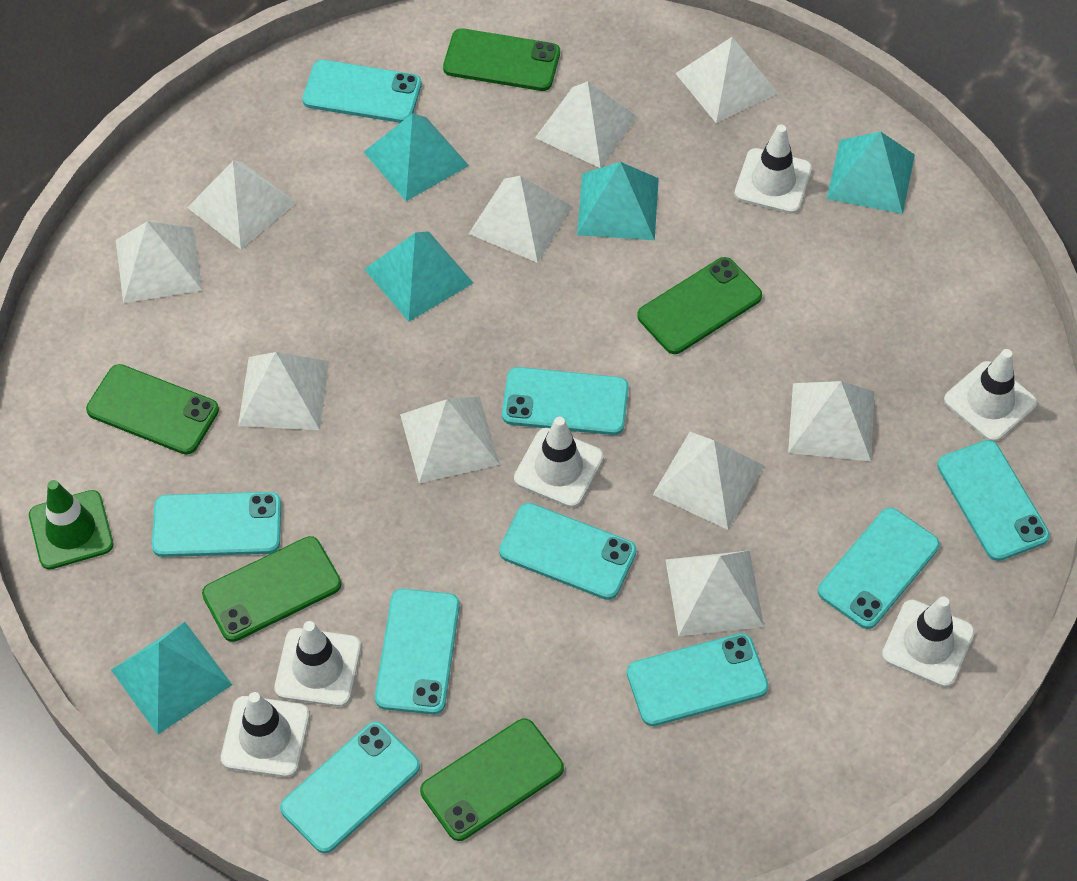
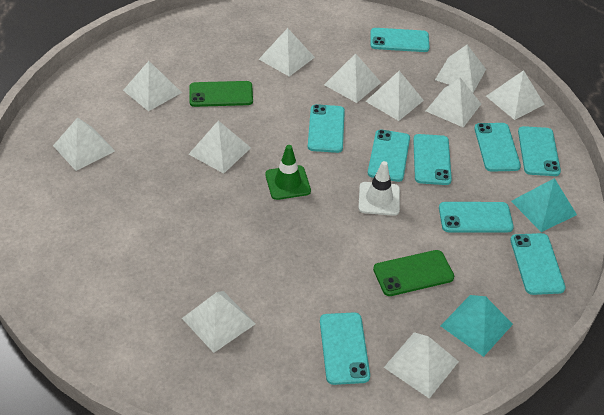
green phone: 5 -> 2
turquoise pyramid: 5 -> 2
white pyramid: 10 -> 11
white traffic cone: 6 -> 1

